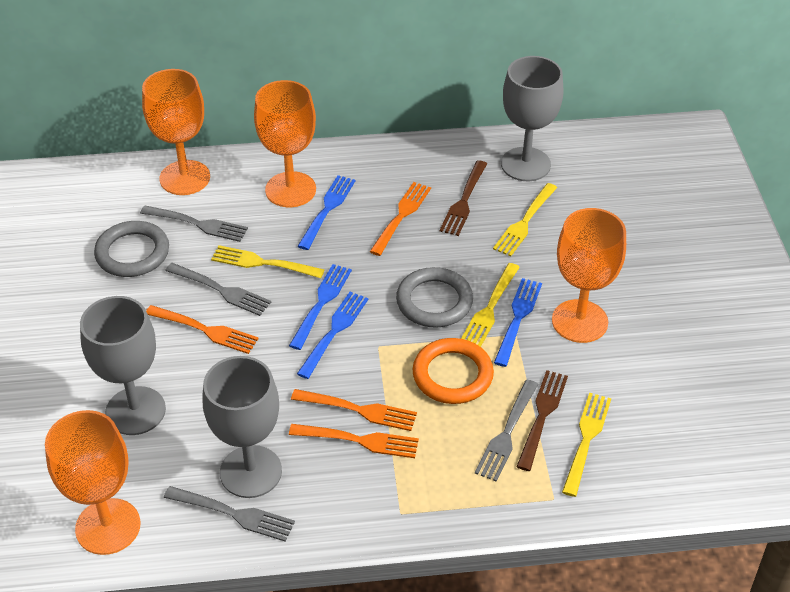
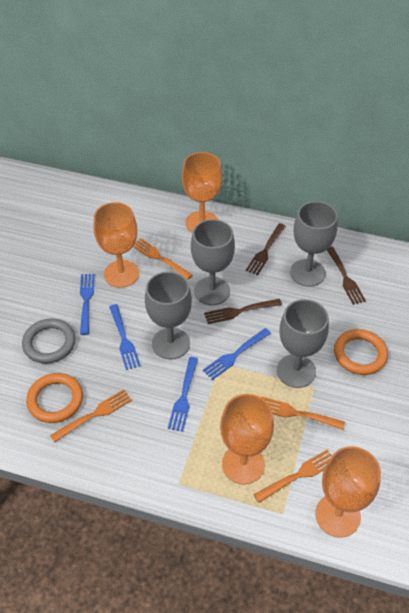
brown fork: 2 -> 3
grey fork: 4 -> 0
grey goblet: 3 -> 4
grey ring: 2 -> 1
orange ring: 1 -> 2
yellow fork: 4 -> 0

